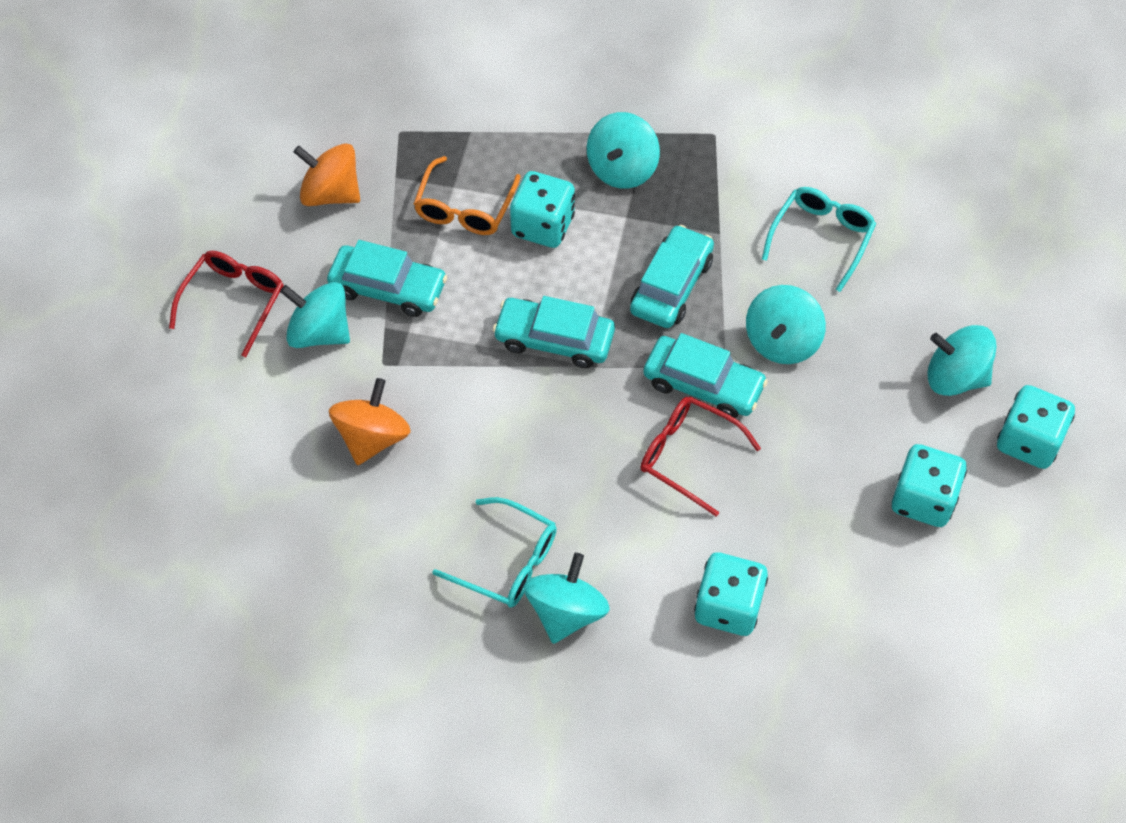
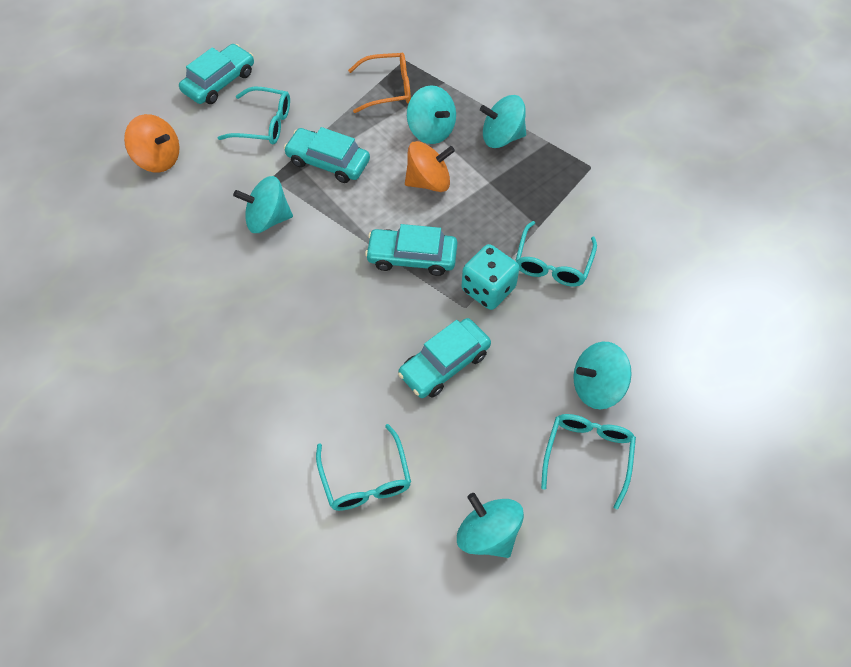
red glasses: 2 -> 0
turquoise dice: 4 -> 1
turquoise glasses: 2 -> 4

